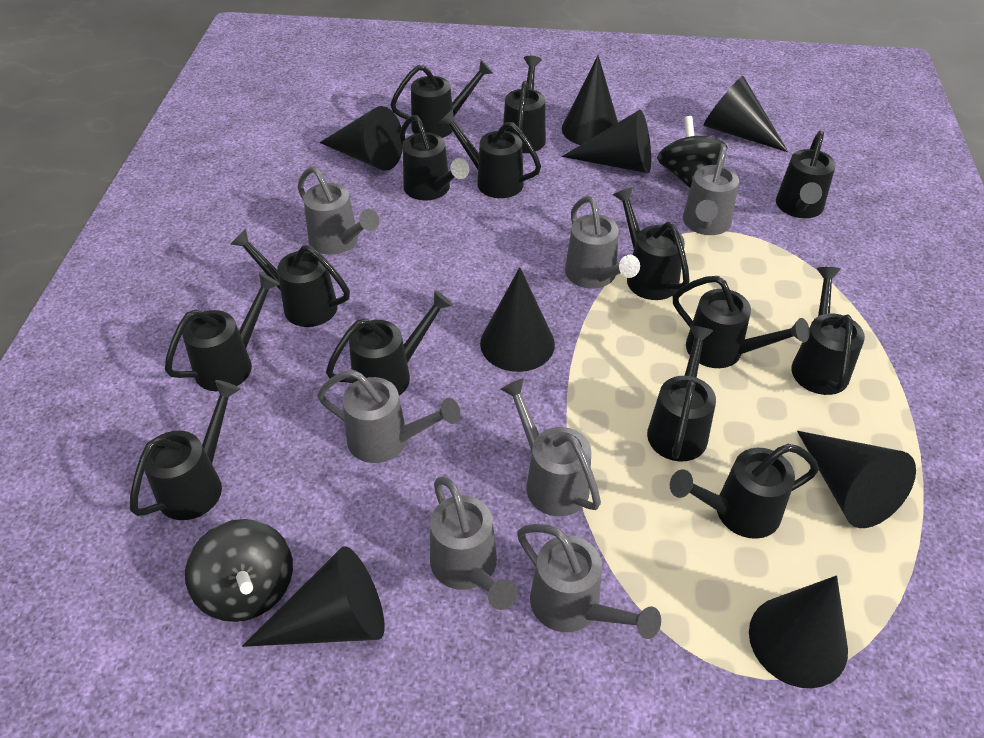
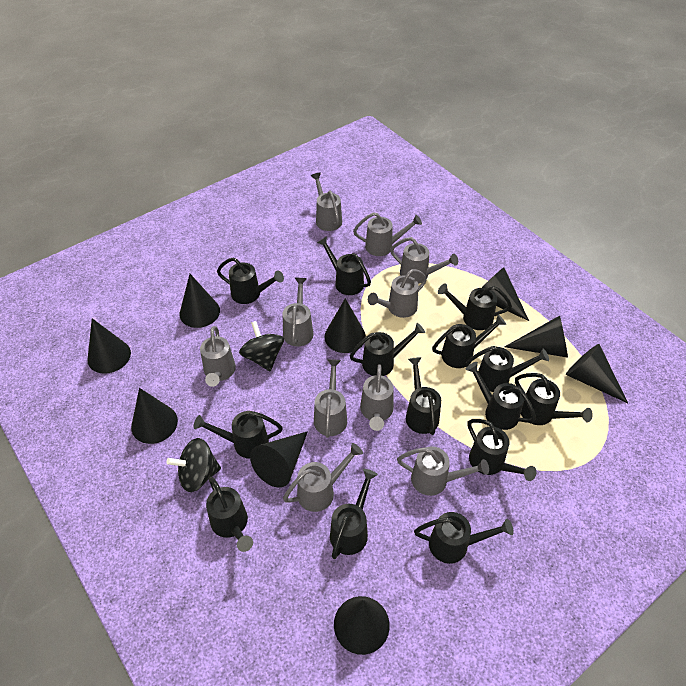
black cone: 8 -> 9
grey watering can: 7 -> 10

